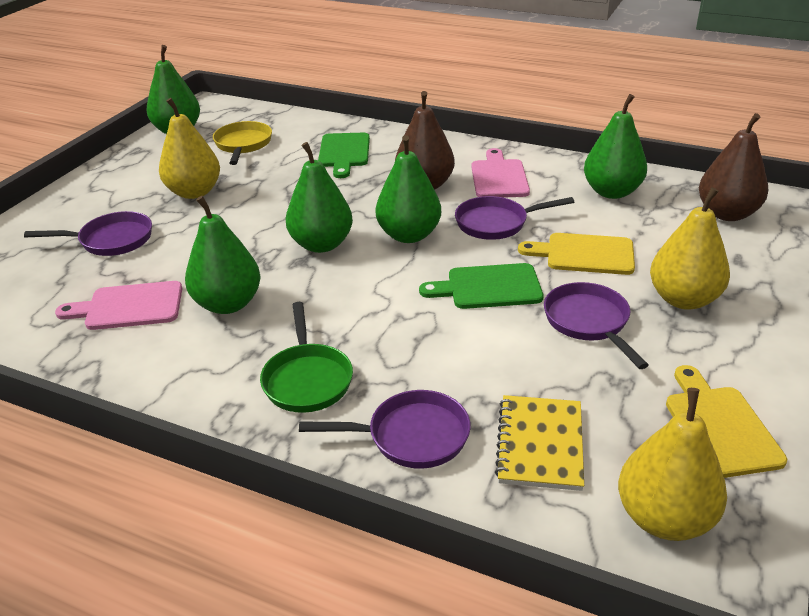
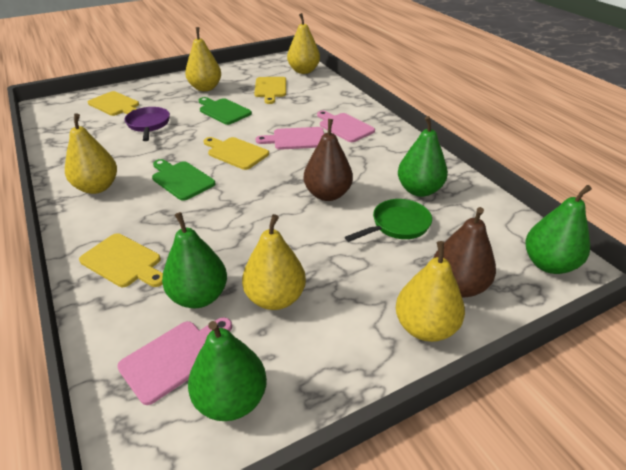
green pear: 5 -> 4
pink cutting board: 2 -> 3
purple pan: 4 -> 1
yellow cutting board: 2 -> 4
yellow notebook: 1 -> 0
yellow pan: 1 -> 0
yellow pear: 3 -> 5

